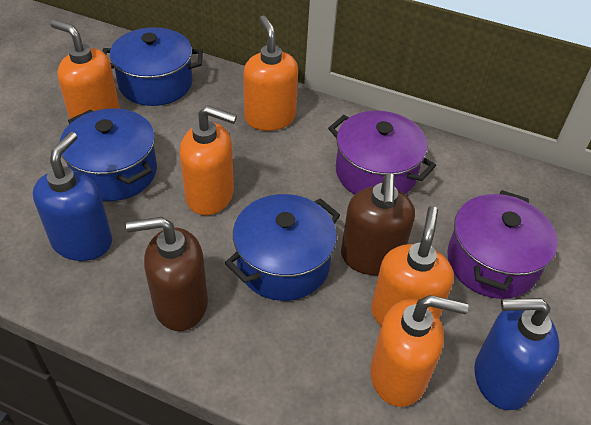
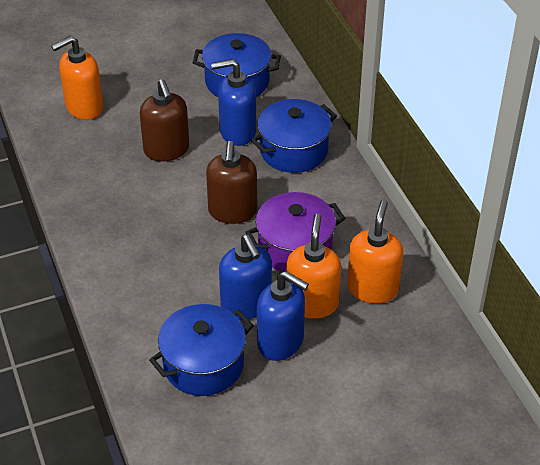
blue soap dispenser: 2 -> 3
orange soap dispenser: 5 -> 3
purple pot: 2 -> 1

